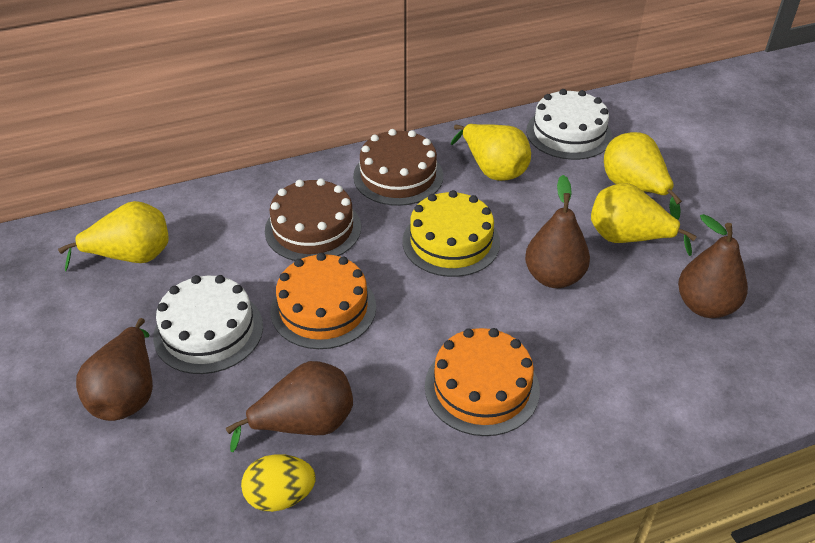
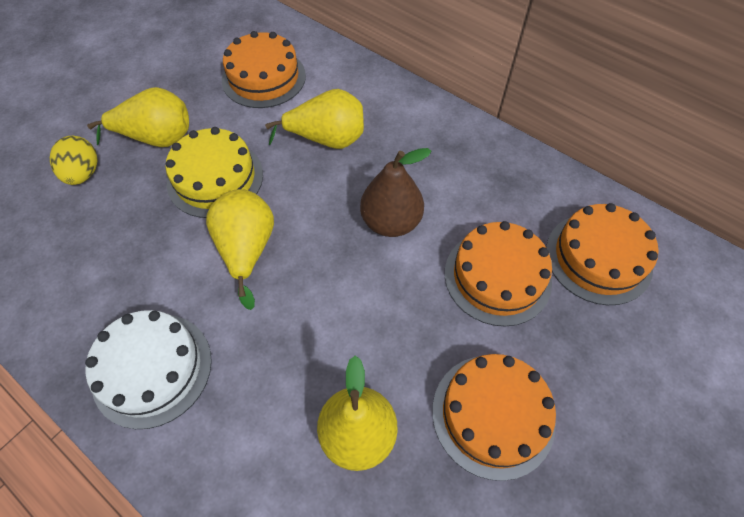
brown cake: 2 -> 0
brown pear: 4 -> 1
orange cake: 2 -> 4
white cake: 2 -> 1

